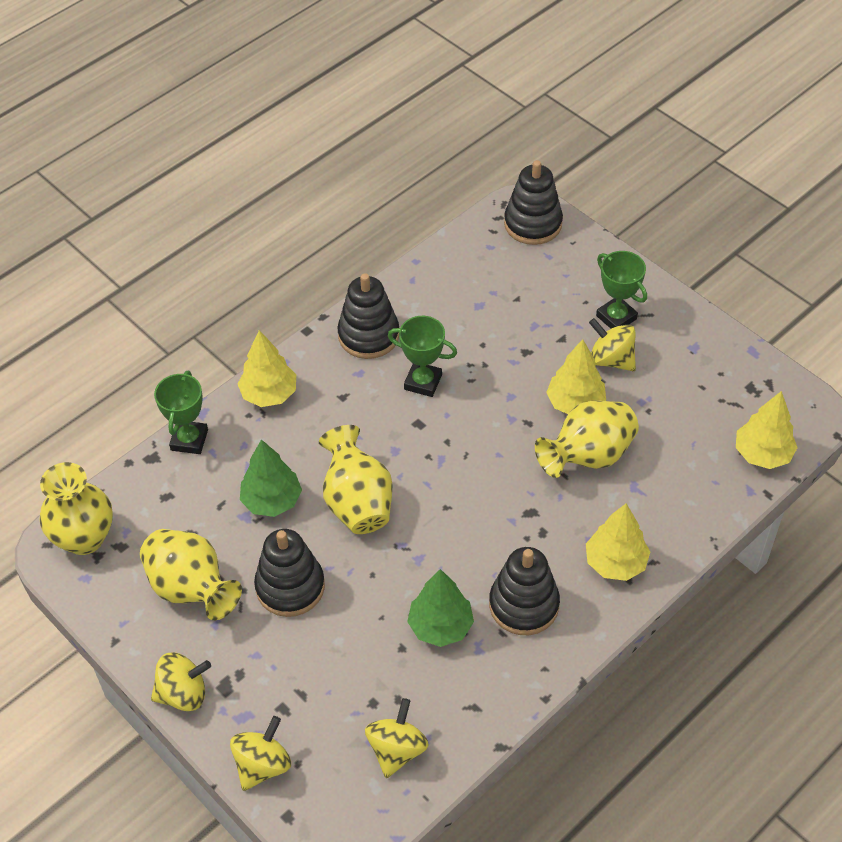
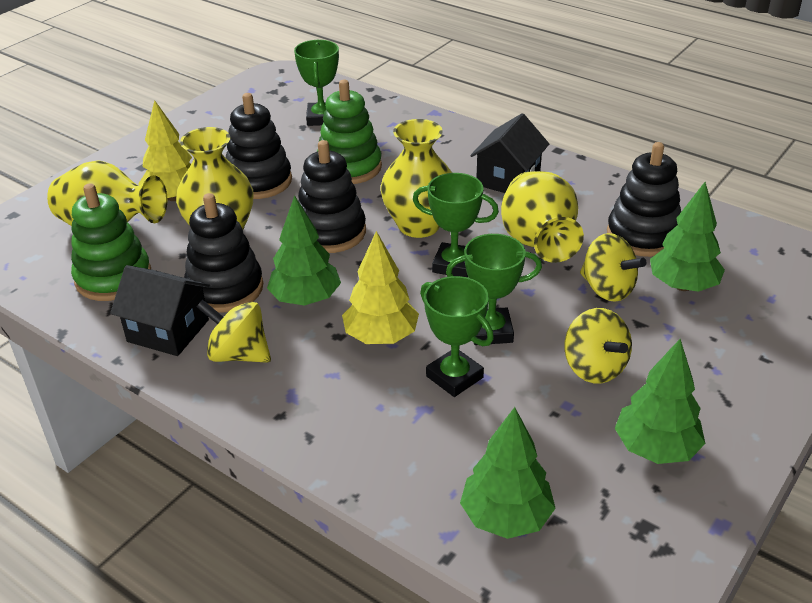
black house: 0 -> 2
green stacking toy: 0 -> 2
green tree: 2 -> 4
green trophy: 3 -> 4
yellow spinning top: 4 -> 3
yellow tree: 4 -> 2

